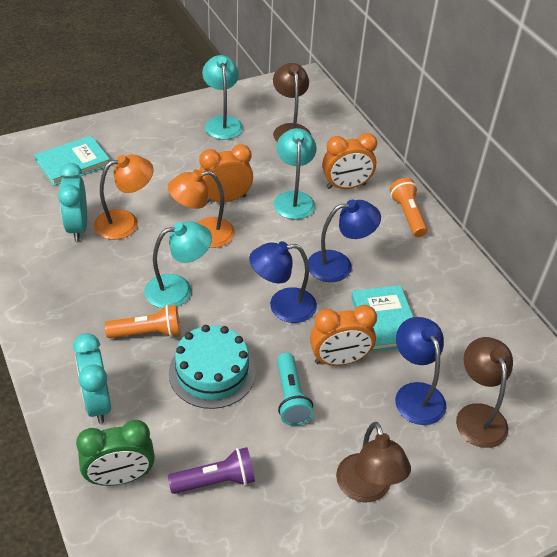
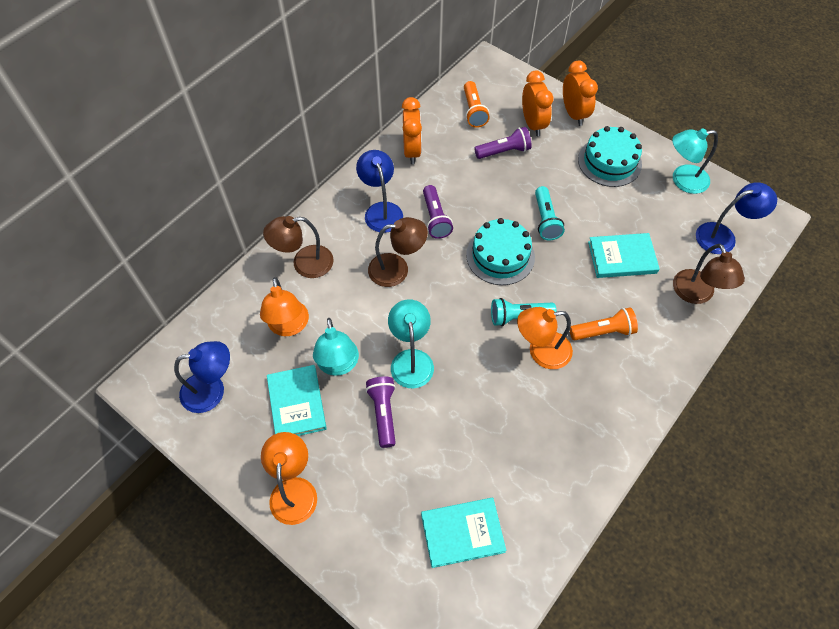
green clock: 1 -> 0
orange lamp: 2 -> 3
purple flashlight: 1 -> 3
turquoise book: 2 -> 3
turquoise cake: 1 -> 2
turquoise clock: 2 -> 0
turquoise flashlight: 1 -> 2

